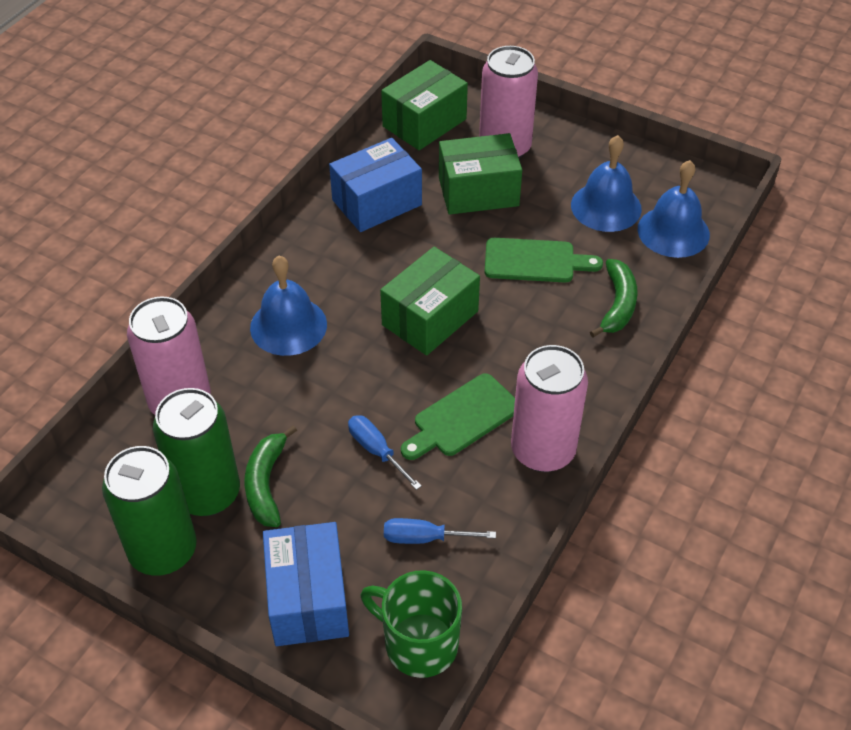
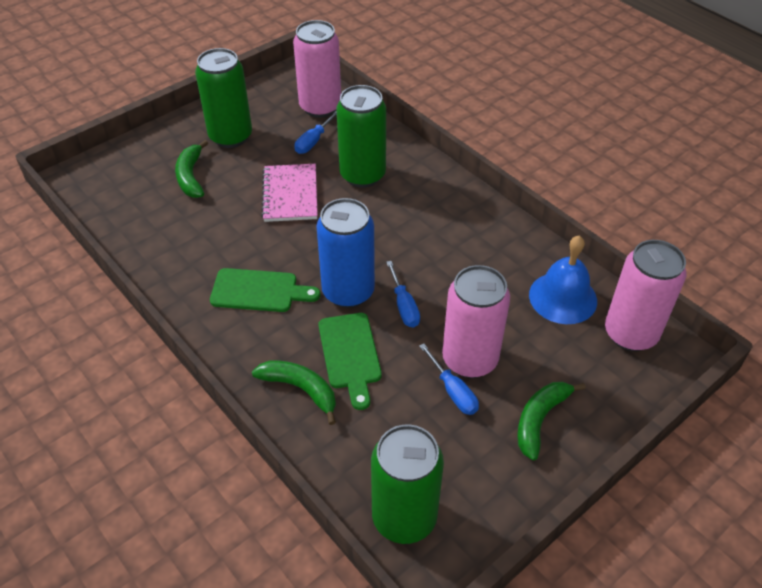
blue bell: 3 -> 1
blue box: 2 -> 0
blue can: 0 -> 1
blue screwdriver: 2 -> 3
green banana: 2 -> 3
green box: 3 -> 0
green can: 2 -> 3
green mug: 1 -> 0
pink notebook: 0 -> 1

